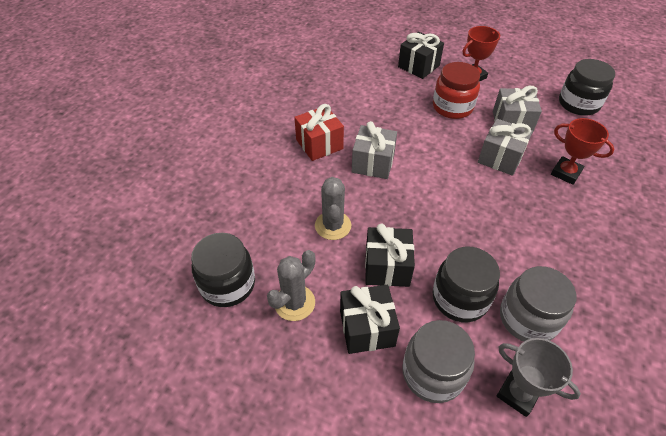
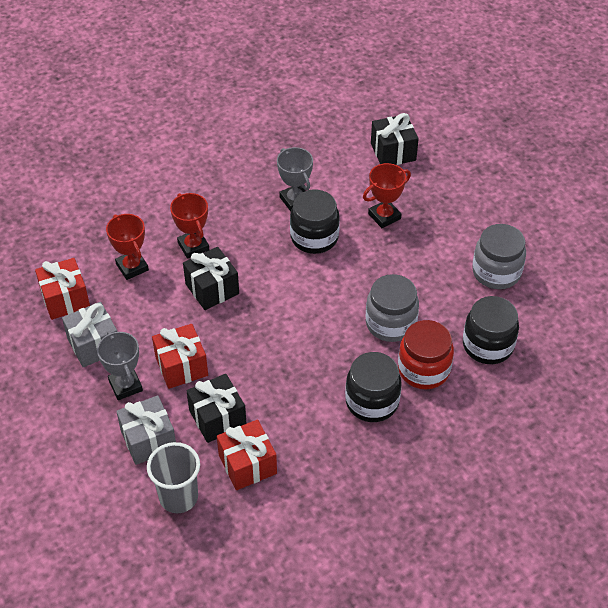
grey cactus: 2 -> 0
grey cup: 0 -> 1
grey gift: 3 -> 2
grey trophy: 1 -> 2
red gift: 1 -> 3
red trophy: 2 -> 3

